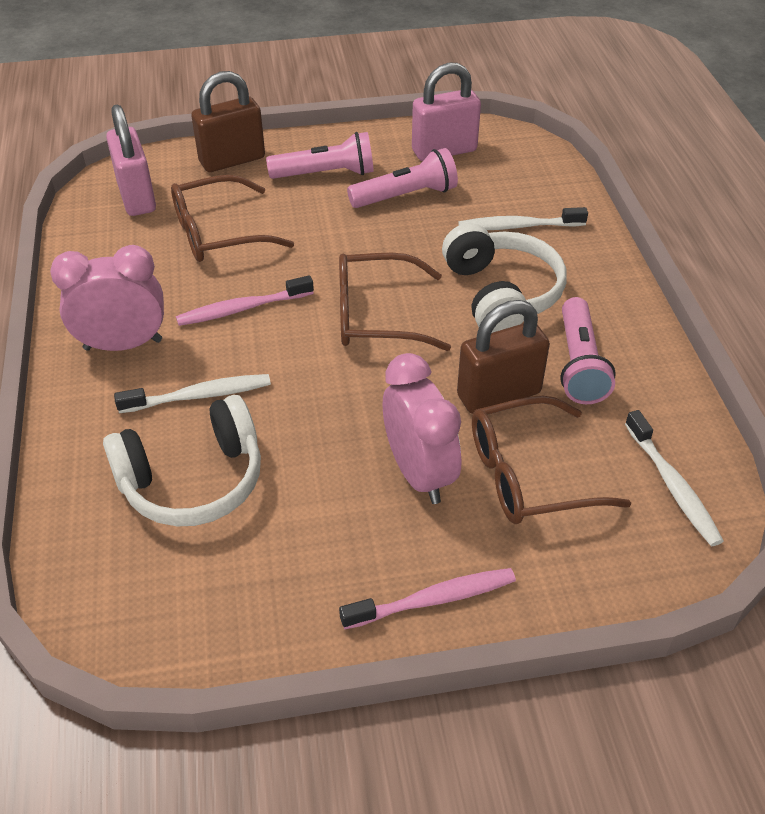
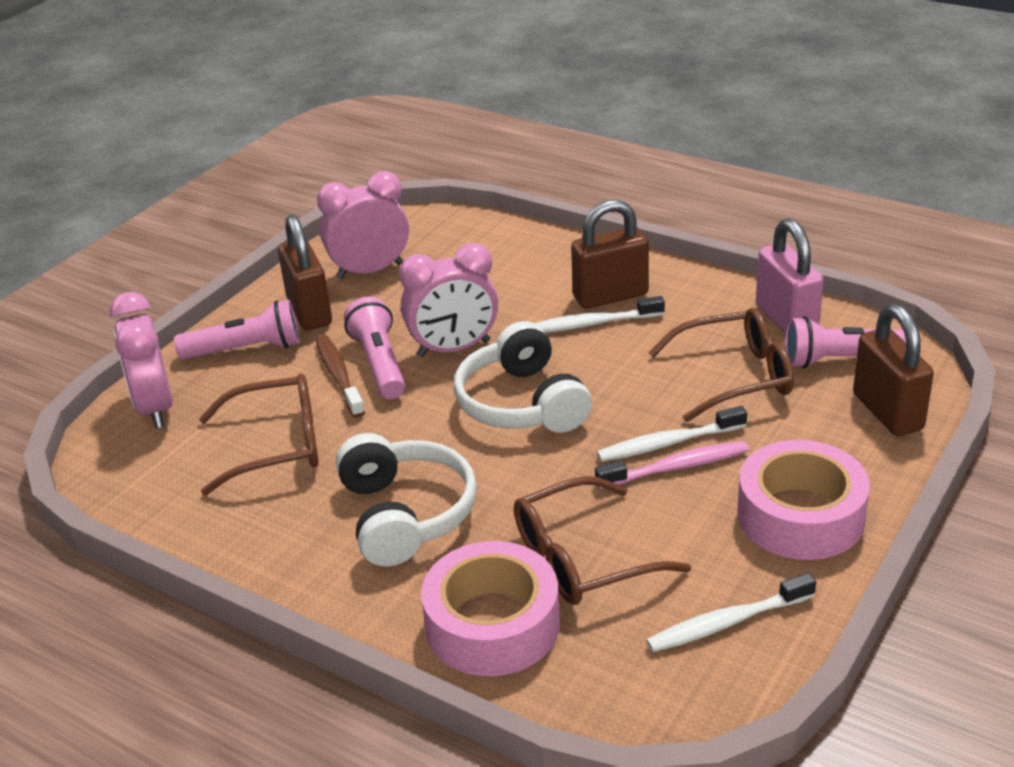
brown padlock: 2 -> 3
brown toothbrush: 0 -> 1
pink clock: 2 -> 3
pink padlock: 2 -> 1
pink tape: 0 -> 2
pink toothbrush: 2 -> 1

